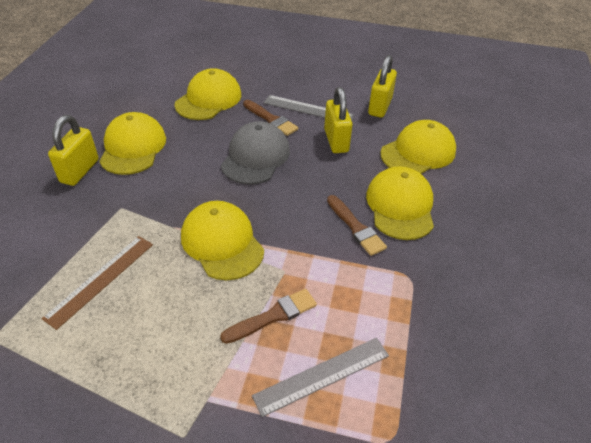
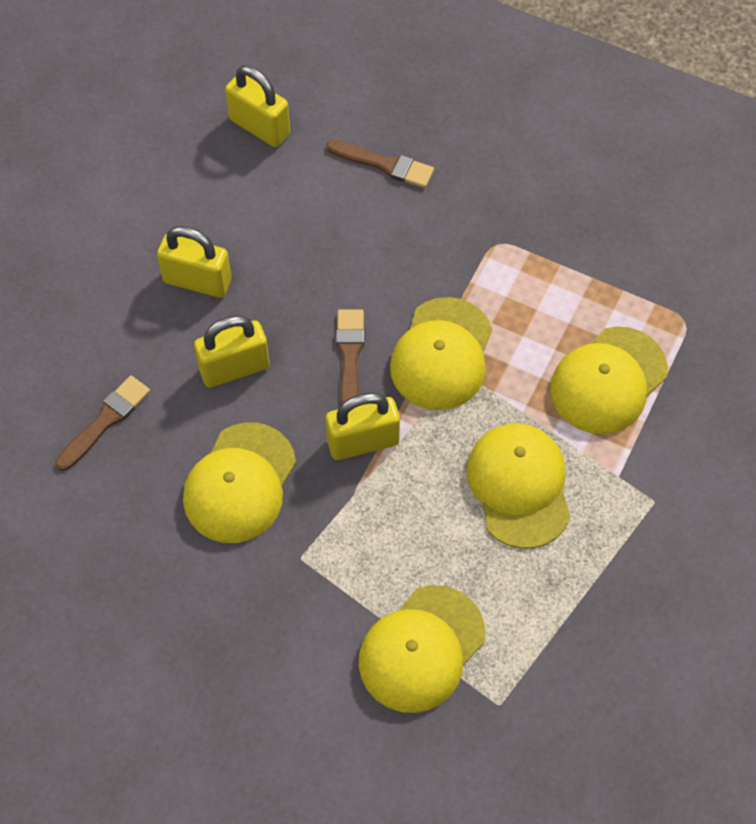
brown ruler: 1 -> 0
grey cap: 1 -> 0
grey ruler: 2 -> 0
yellow padlock: 3 -> 4

